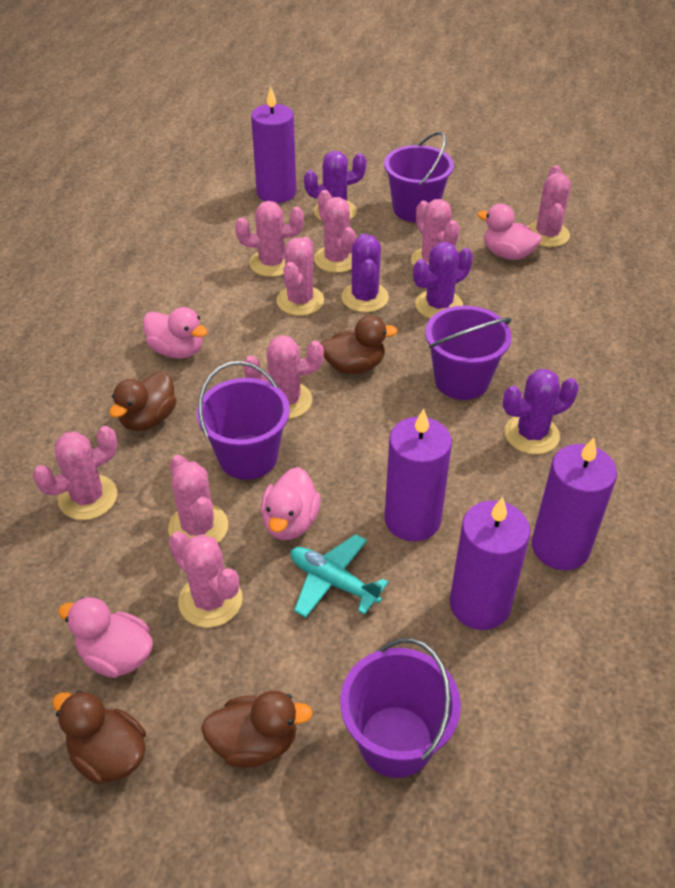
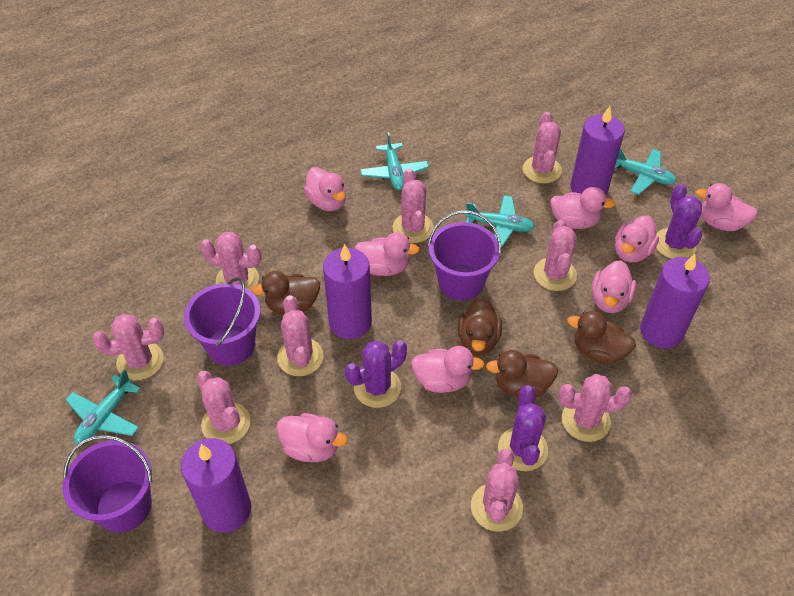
pink duck: 4 -> 8
purple bucket: 4 -> 3
purple cactus: 4 -> 3
turquoise plane: 1 -> 4

